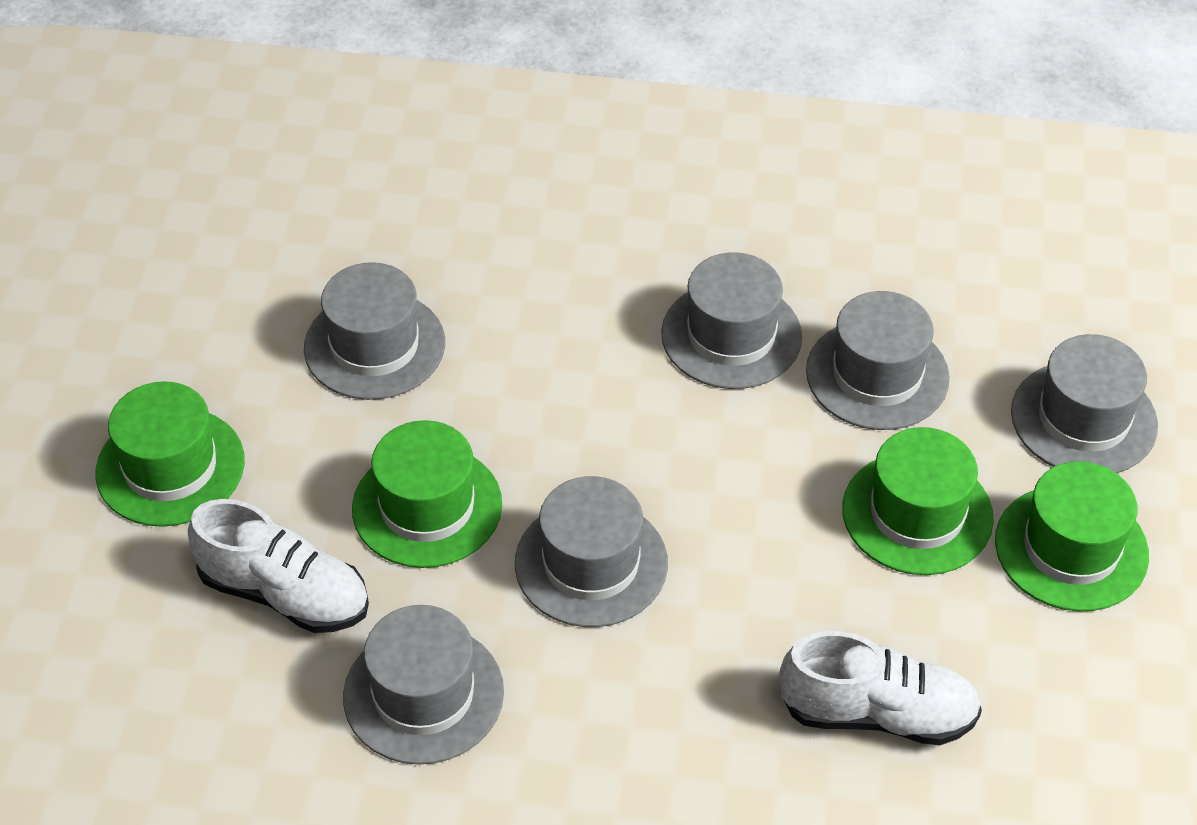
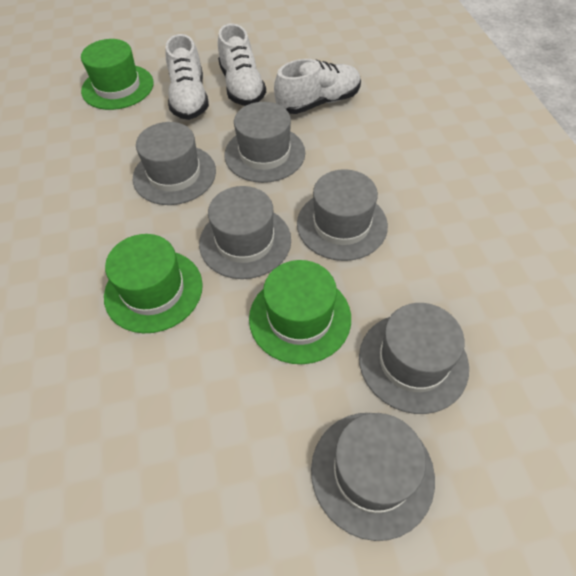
green hat: 4 -> 3
white shoe: 2 -> 3

